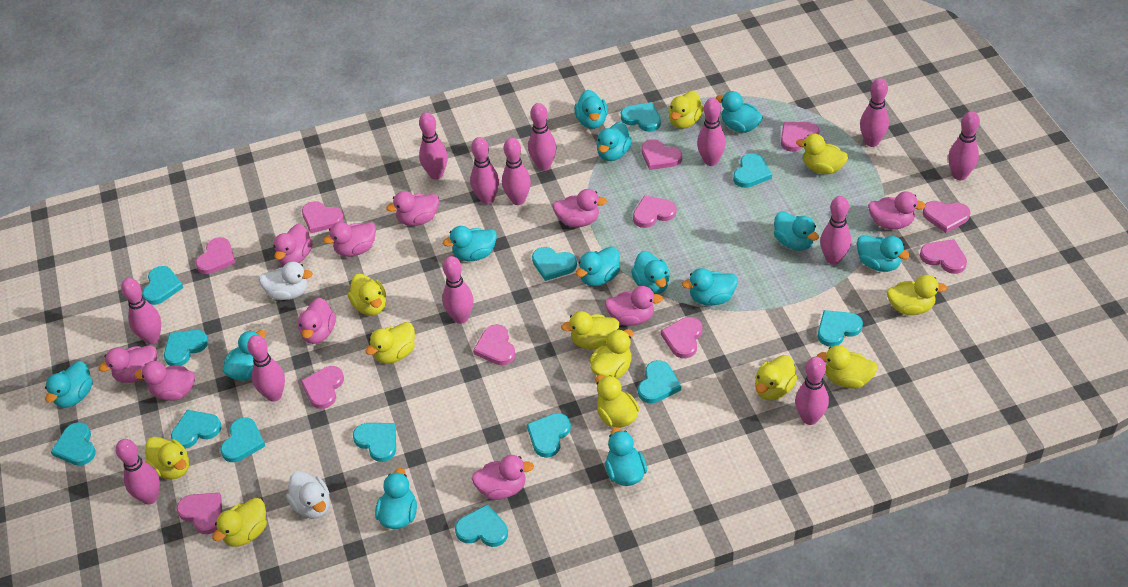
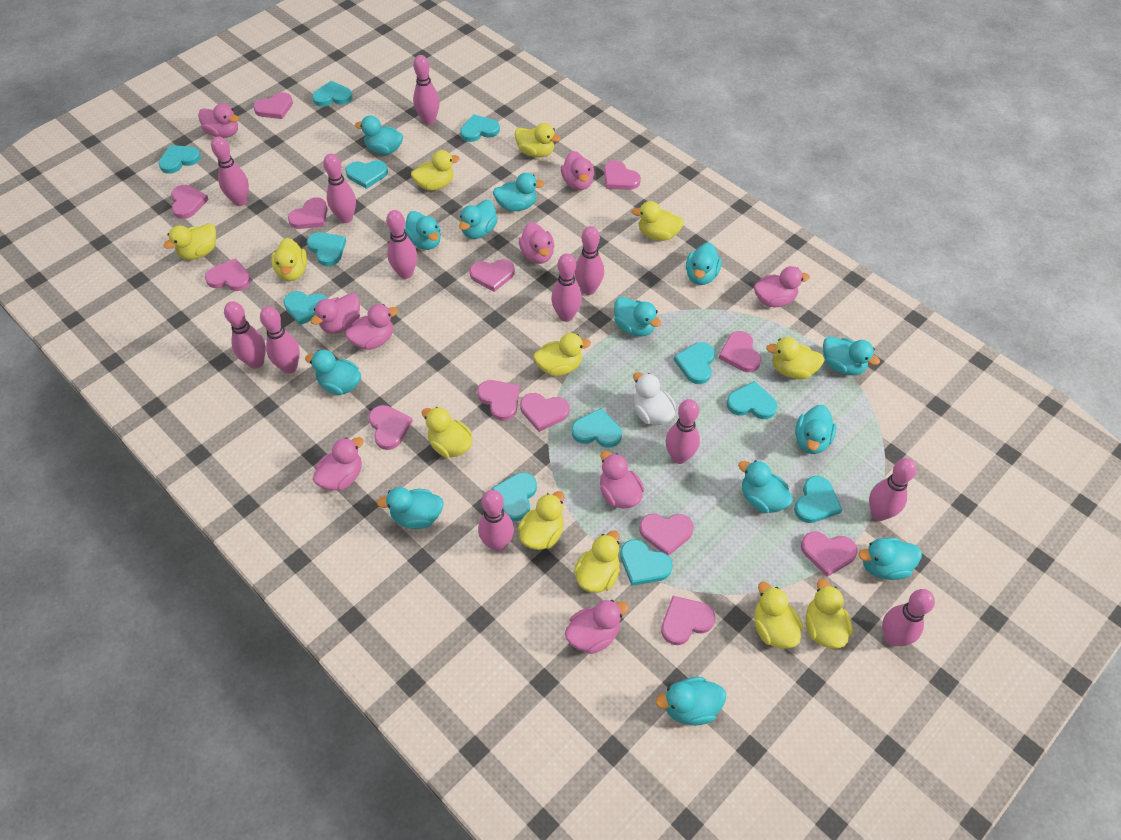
pink bowling pin: 13 -> 12
pink duck: 10 -> 9
pink heart: 11 -> 13
turquoise heart: 13 -> 12
white duck: 2 -> 1

